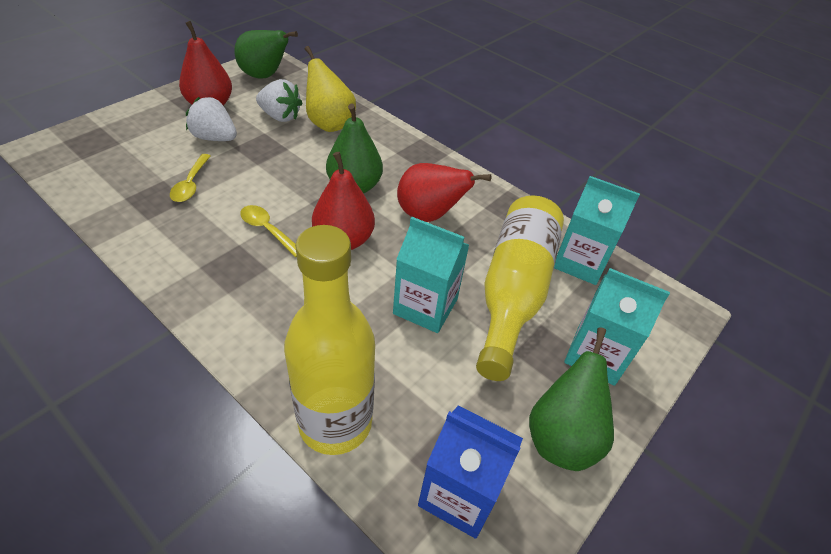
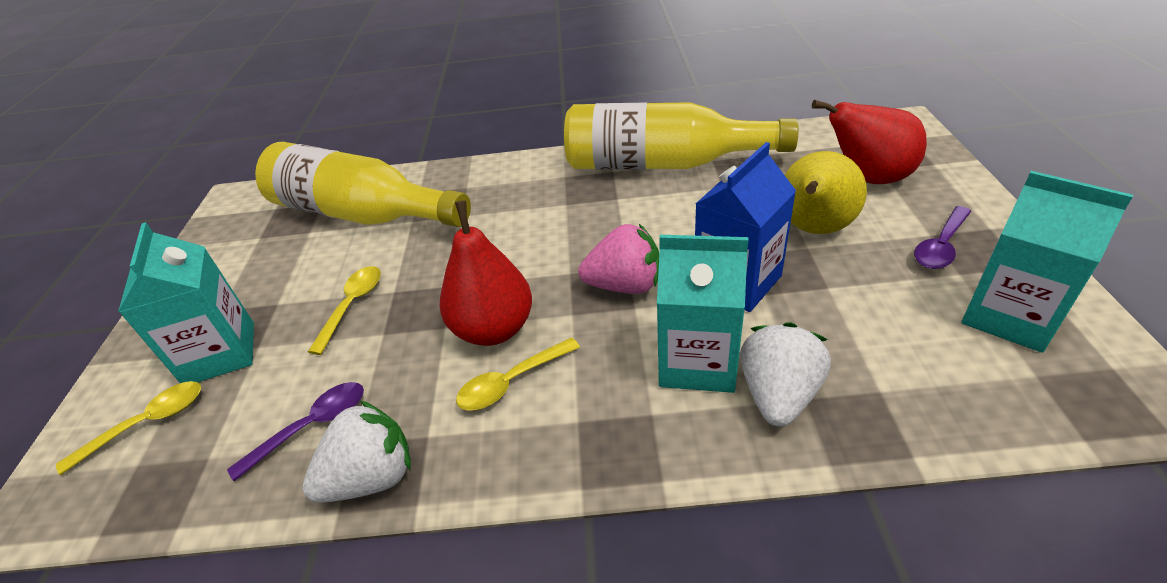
green pear: 3 -> 0
pink strawberry: 0 -> 1
purple spoon: 0 -> 2
red pear: 3 -> 2
yellow spoon: 2 -> 3

